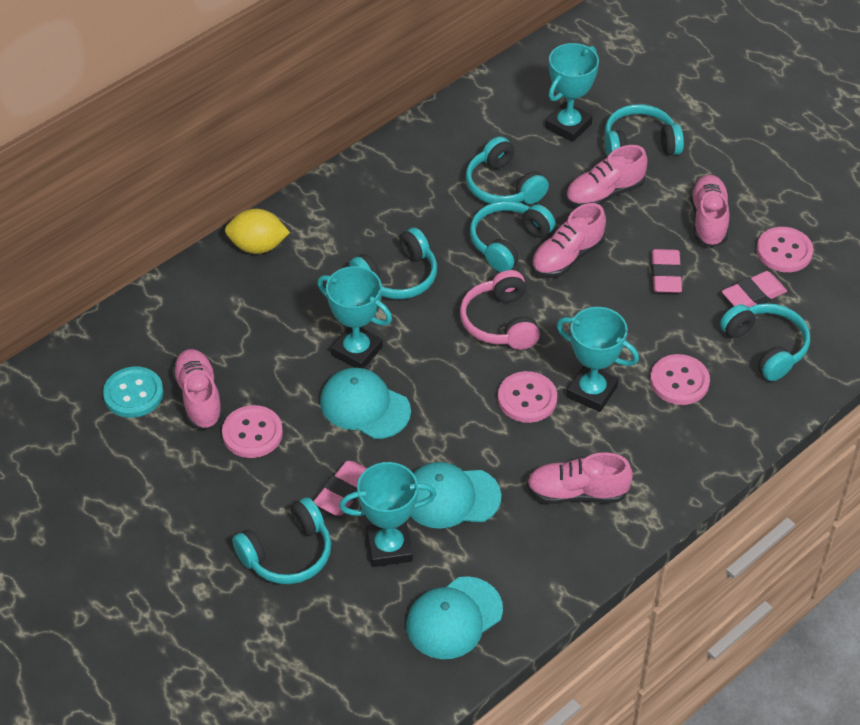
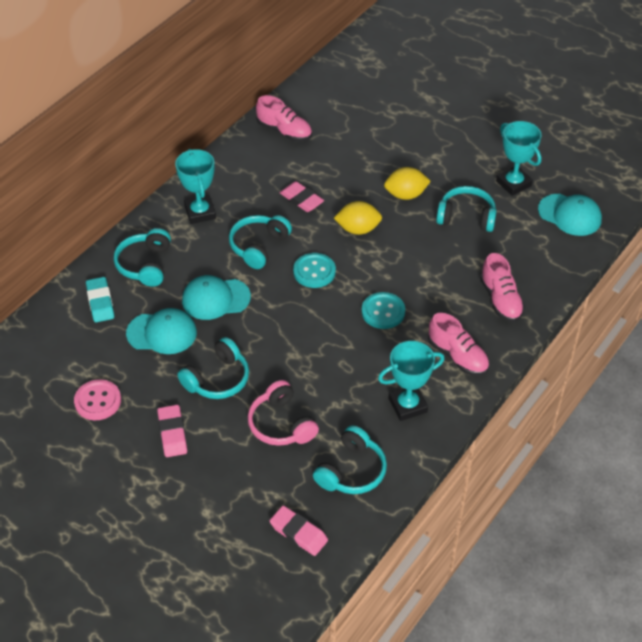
pink button: 4 -> 1
pink shoe: 5 -> 3
turquoise button: 1 -> 2
turquoise eraser: 0 -> 1
turquoise headphones: 6 -> 5
turquoise trophy: 4 -> 3
yellow lemon: 1 -> 2

